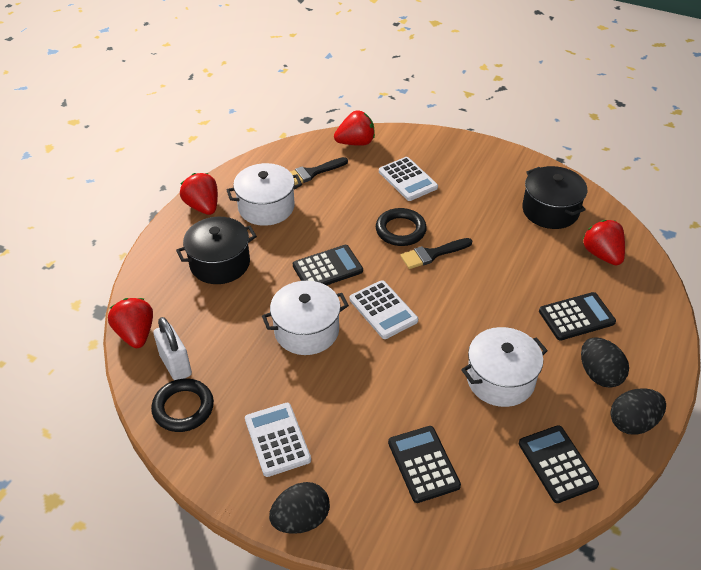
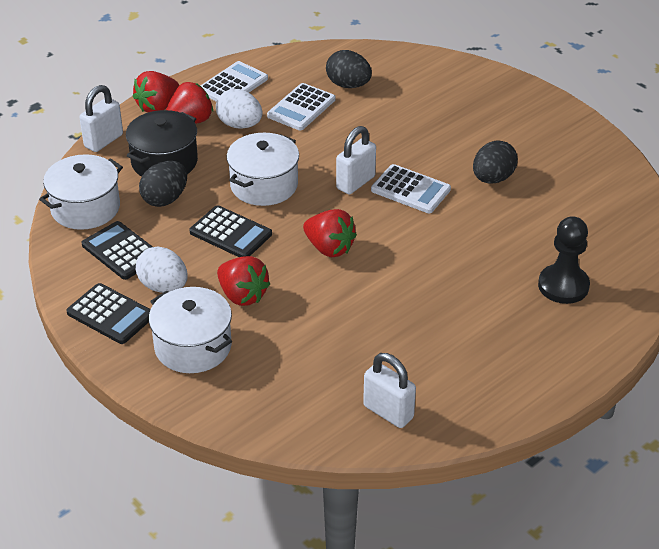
black brush: 2 -> 0
black calculator: 4 -> 3
black pawn: 0 -> 1
black pot: 2 -> 1
black ring: 2 -> 0
white egg: 0 -> 2
white padlock: 1 -> 3

